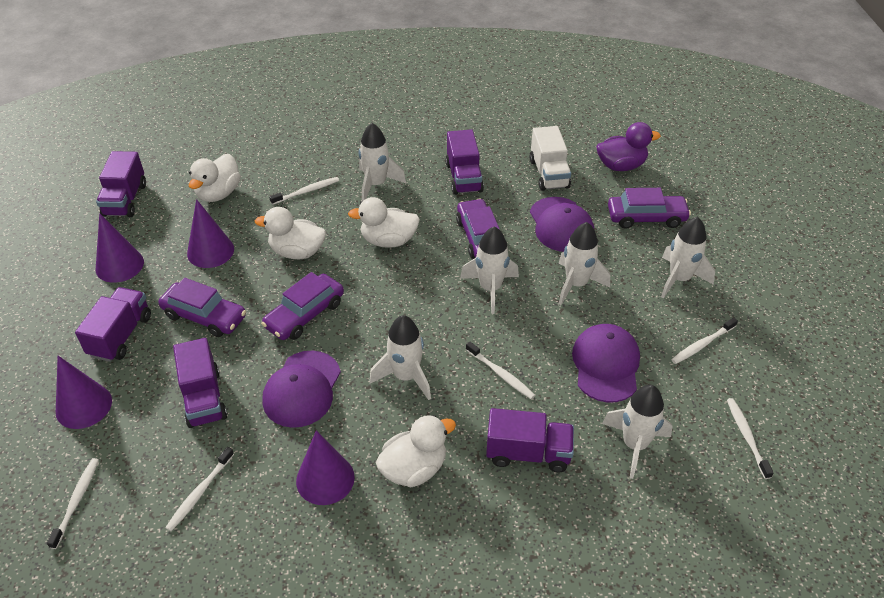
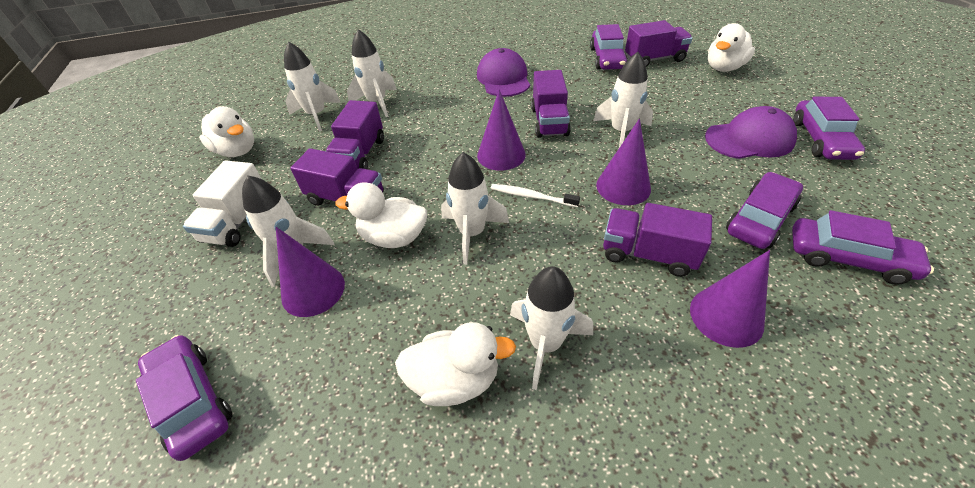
purple cap: 3 -> 2
purple car: 4 -> 5
purple duck: 1 -> 0
white toothbrush: 6 -> 1

